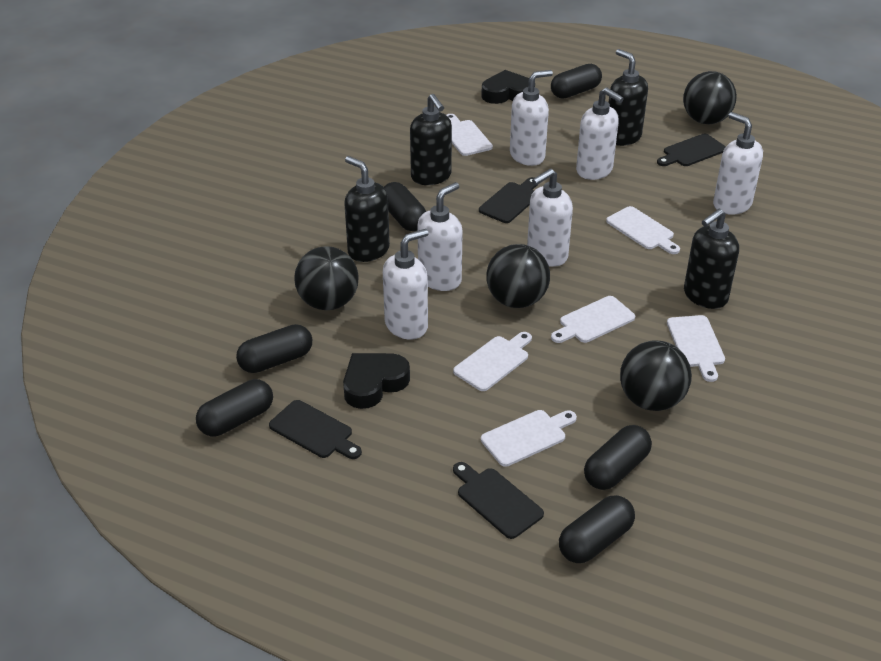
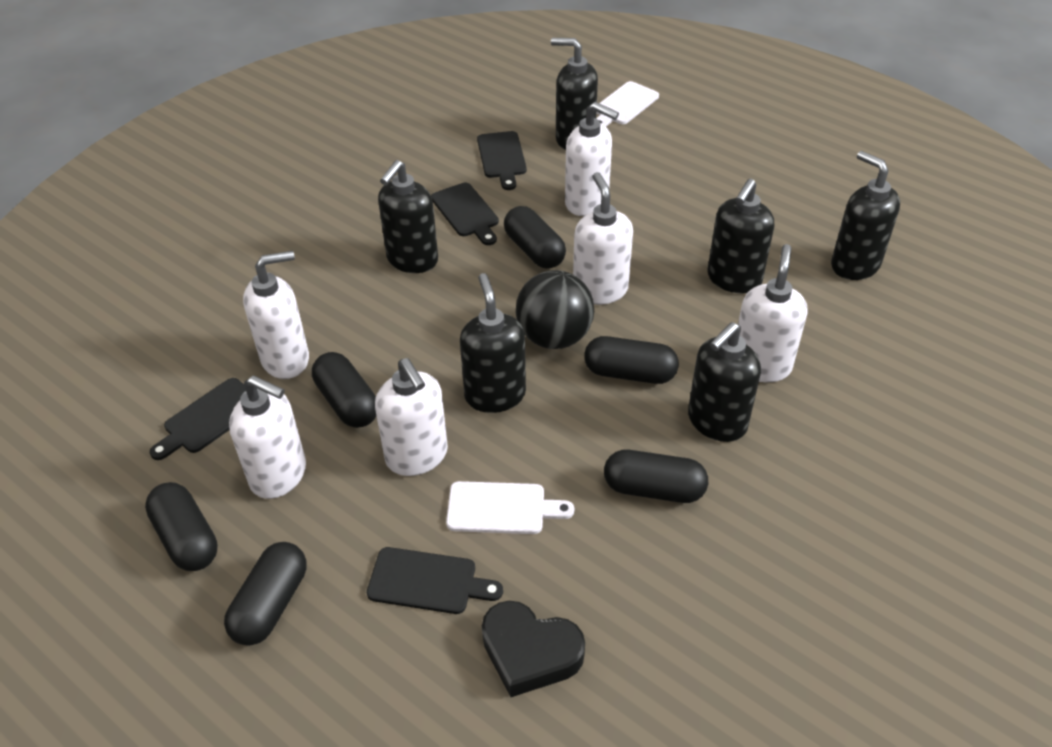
black ball: 4 -> 1
black heart: 2 -> 1
black soap dispenser: 4 -> 6
white cutting board: 6 -> 2

